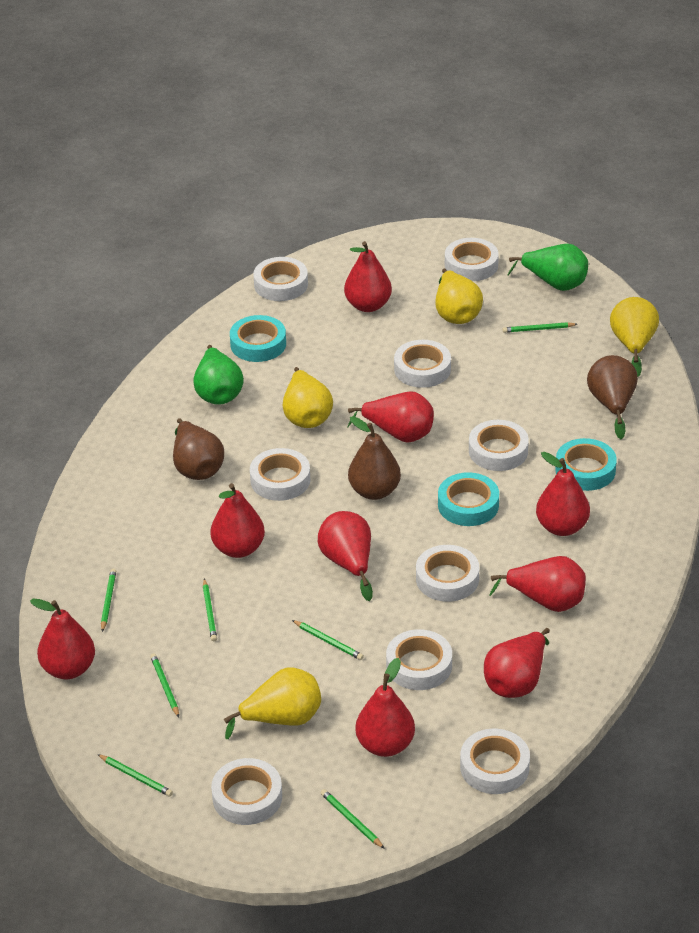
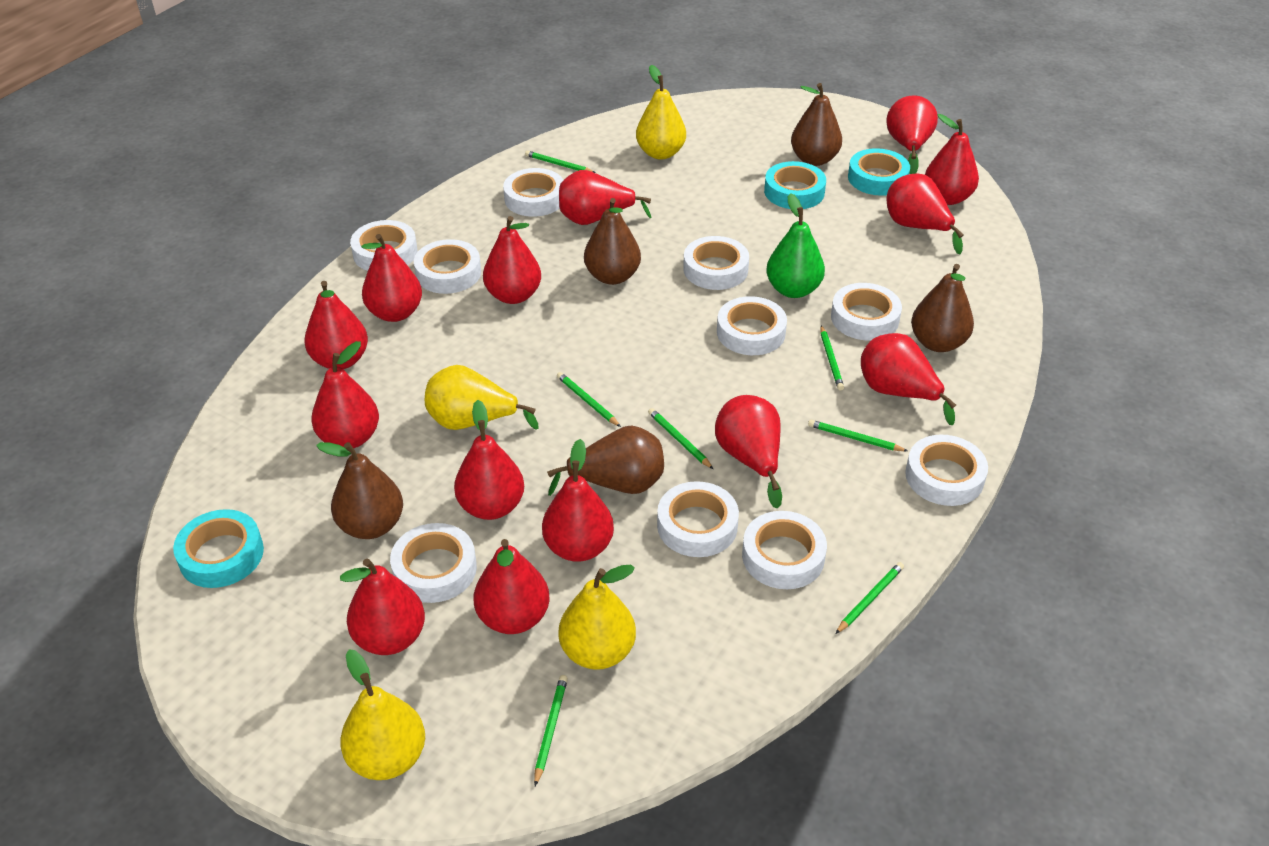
brown pear: 3 -> 5
green pear: 2 -> 1
red pear: 9 -> 14
white tape: 9 -> 10

